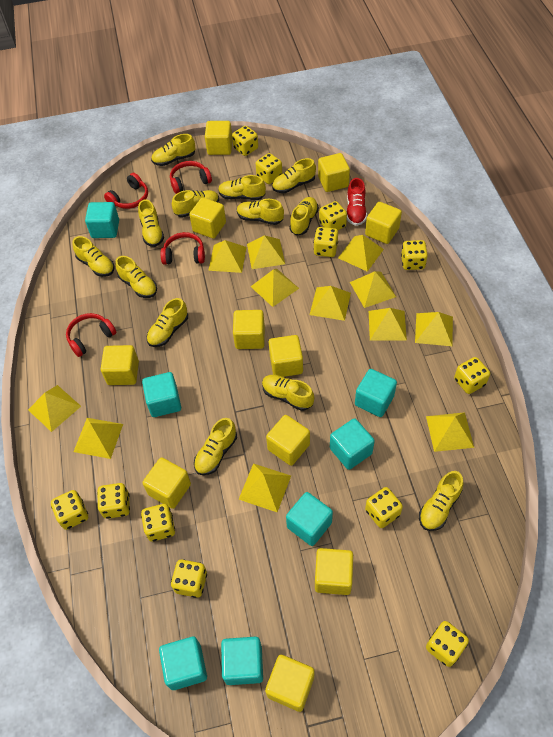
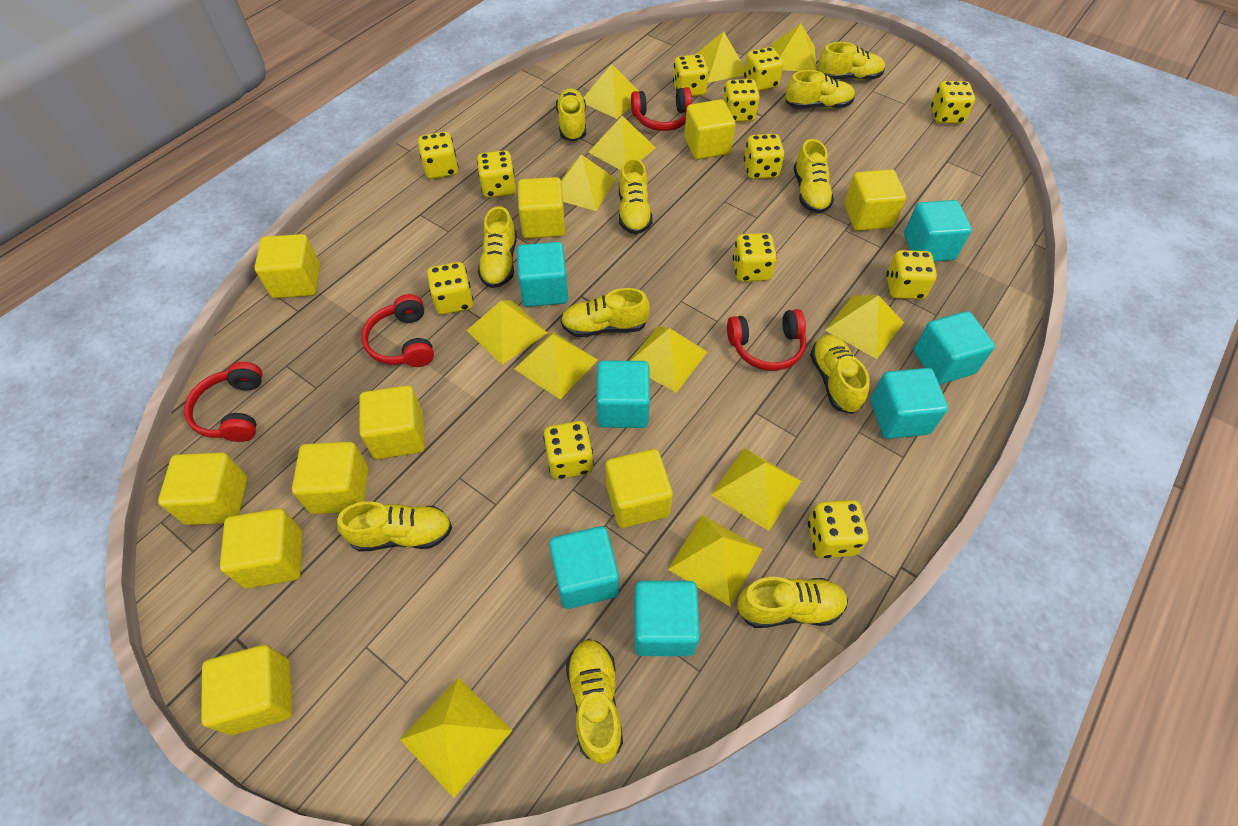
red shoe: 1 -> 0
yellow cube: 11 -> 10
yellow shoe: 13 -> 11

